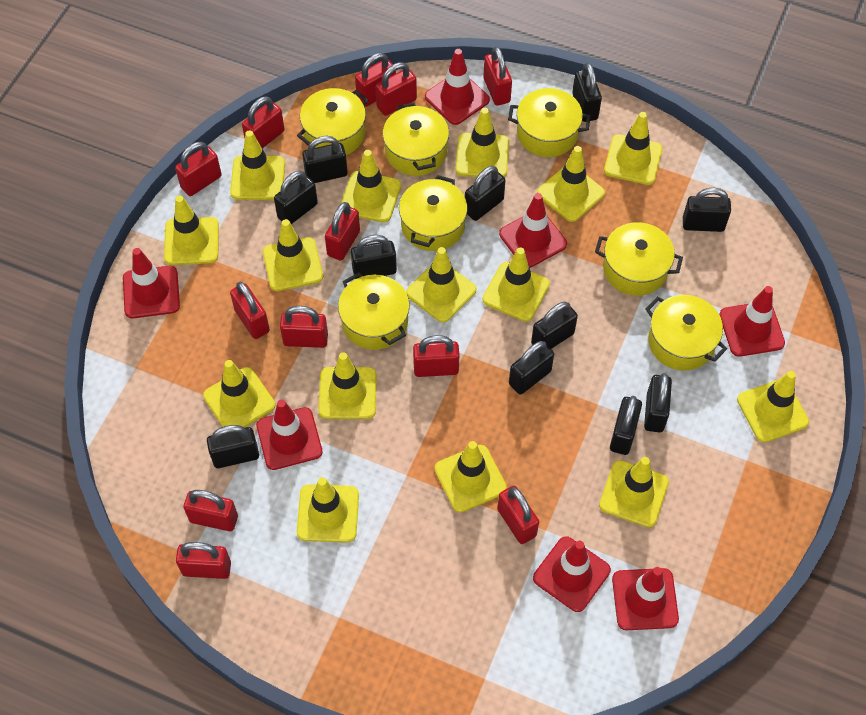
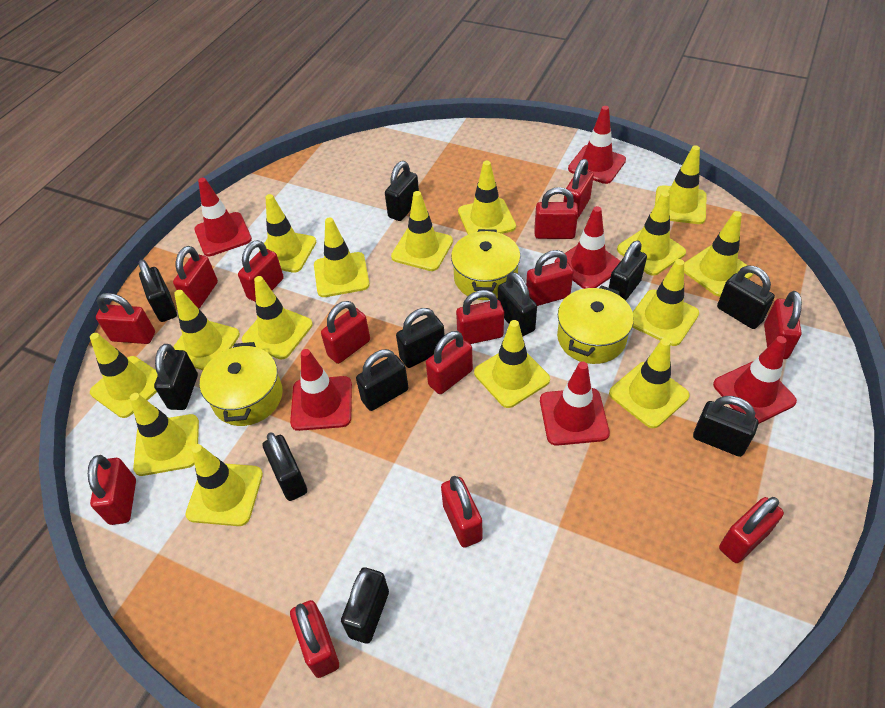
red padlock: 12 -> 14
red traffic cone: 7 -> 6
yellow pot: 7 -> 3

